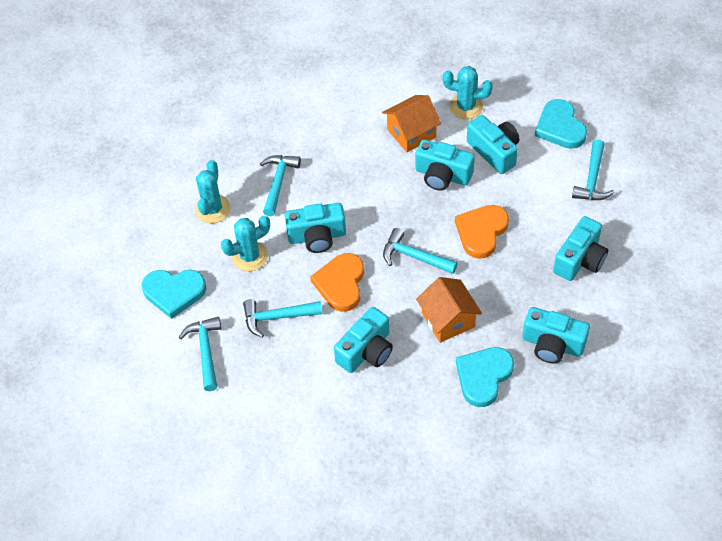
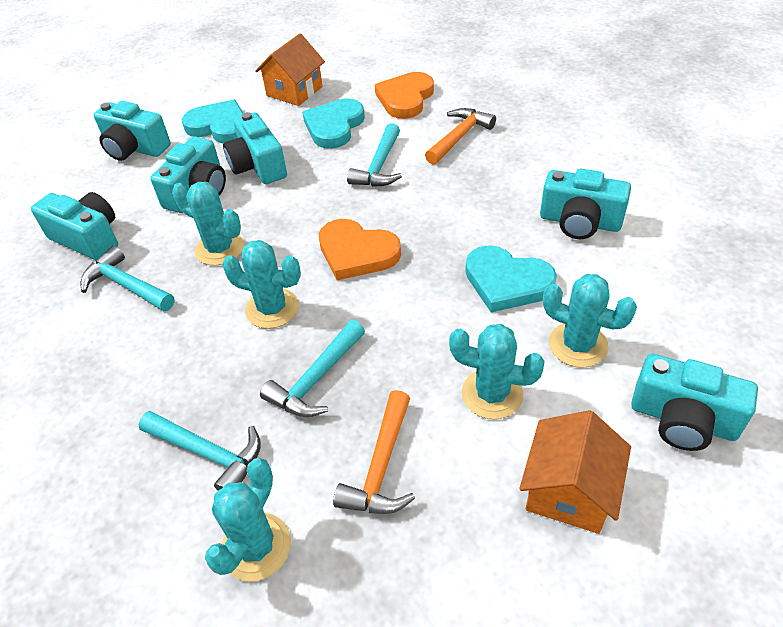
orange hammer: 0 -> 2
turquoise cactus: 3 -> 5
turquoise hammer: 5 -> 4

